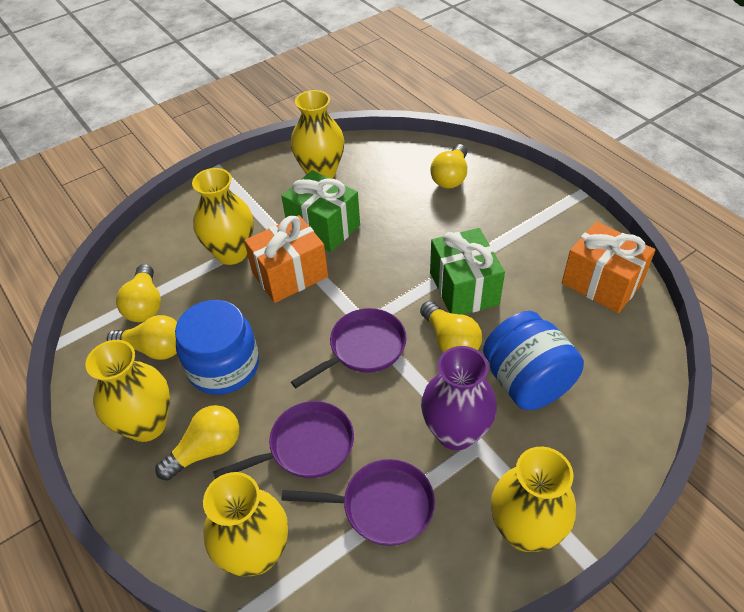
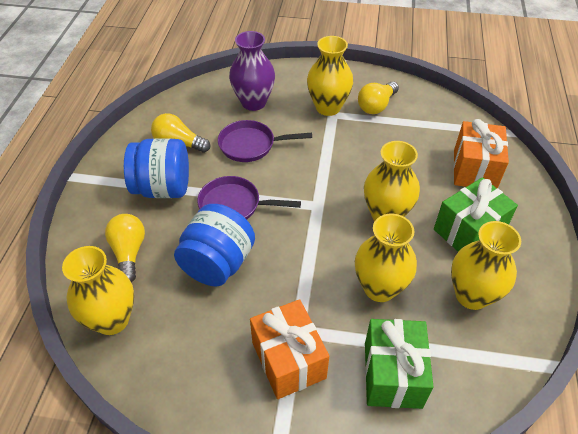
purple pan: 3 -> 2
yellow light bulb: 5 -> 3

